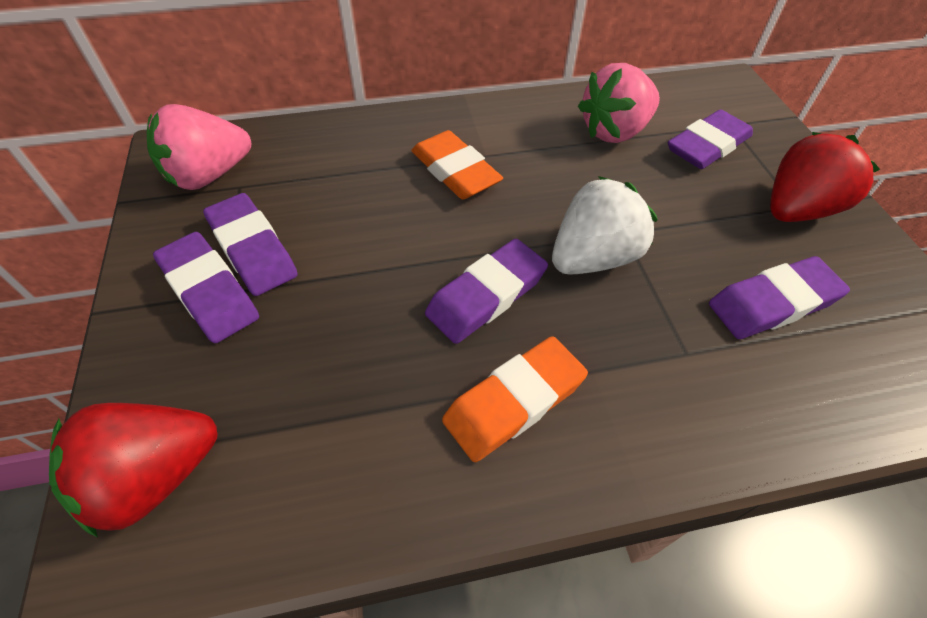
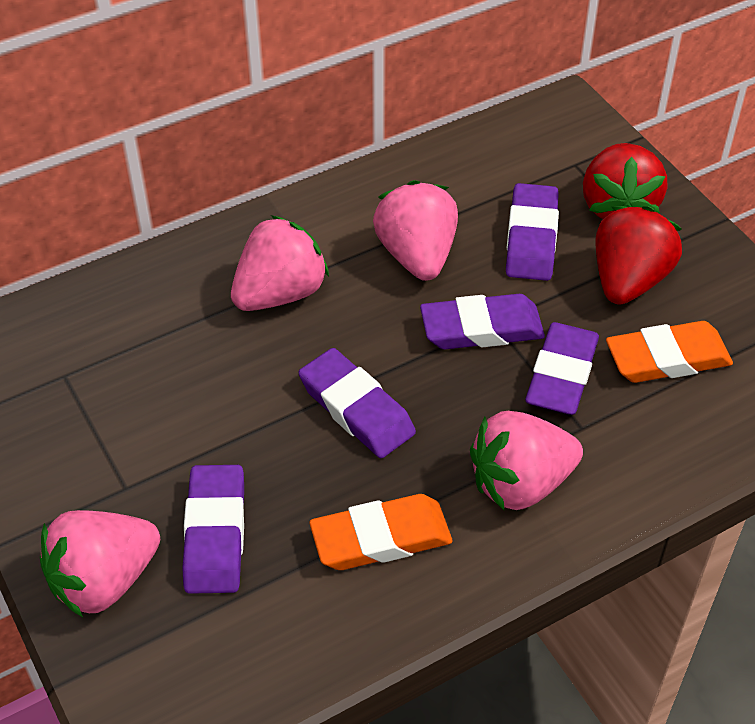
pink strawberry: 2 -> 4
white strawberry: 1 -> 0

